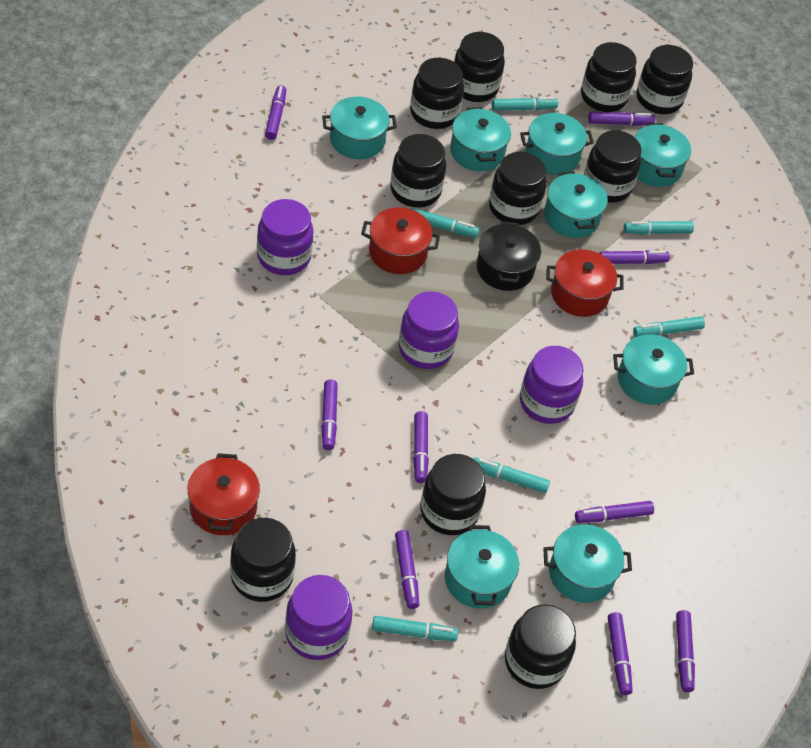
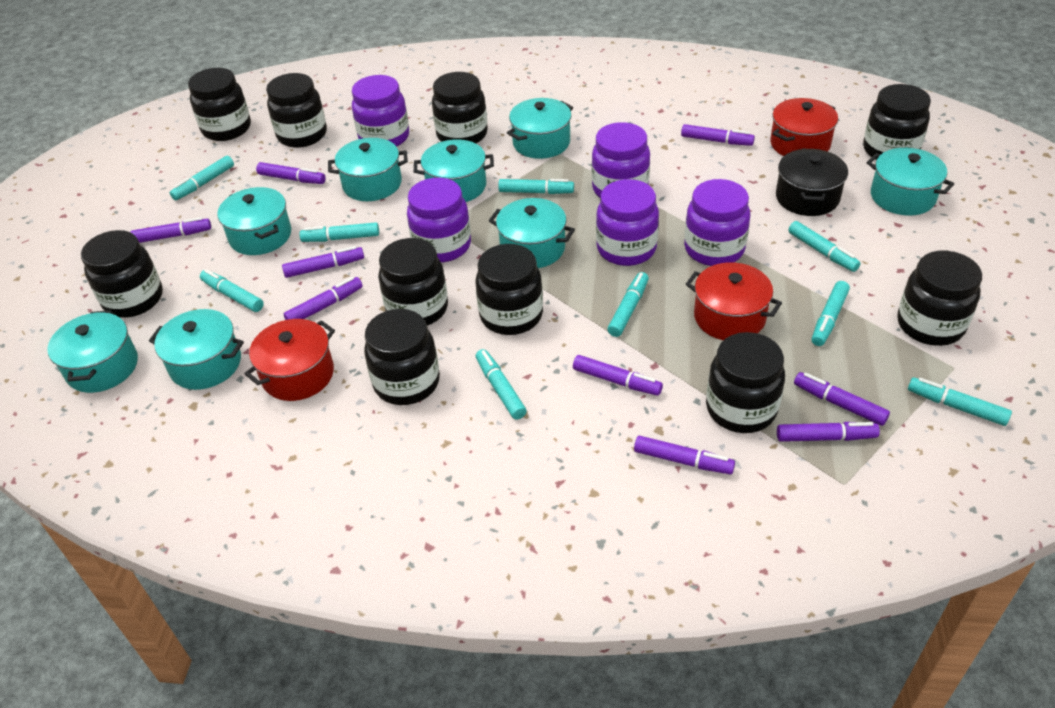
purple jar: 4 -> 5
turquoise marker: 6 -> 9

